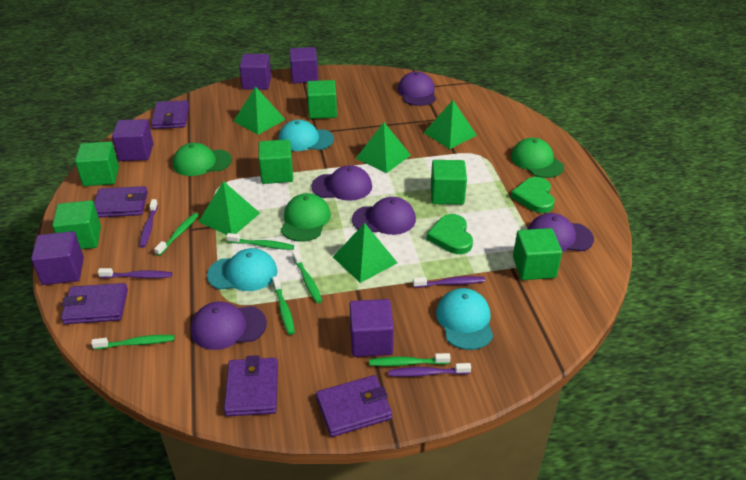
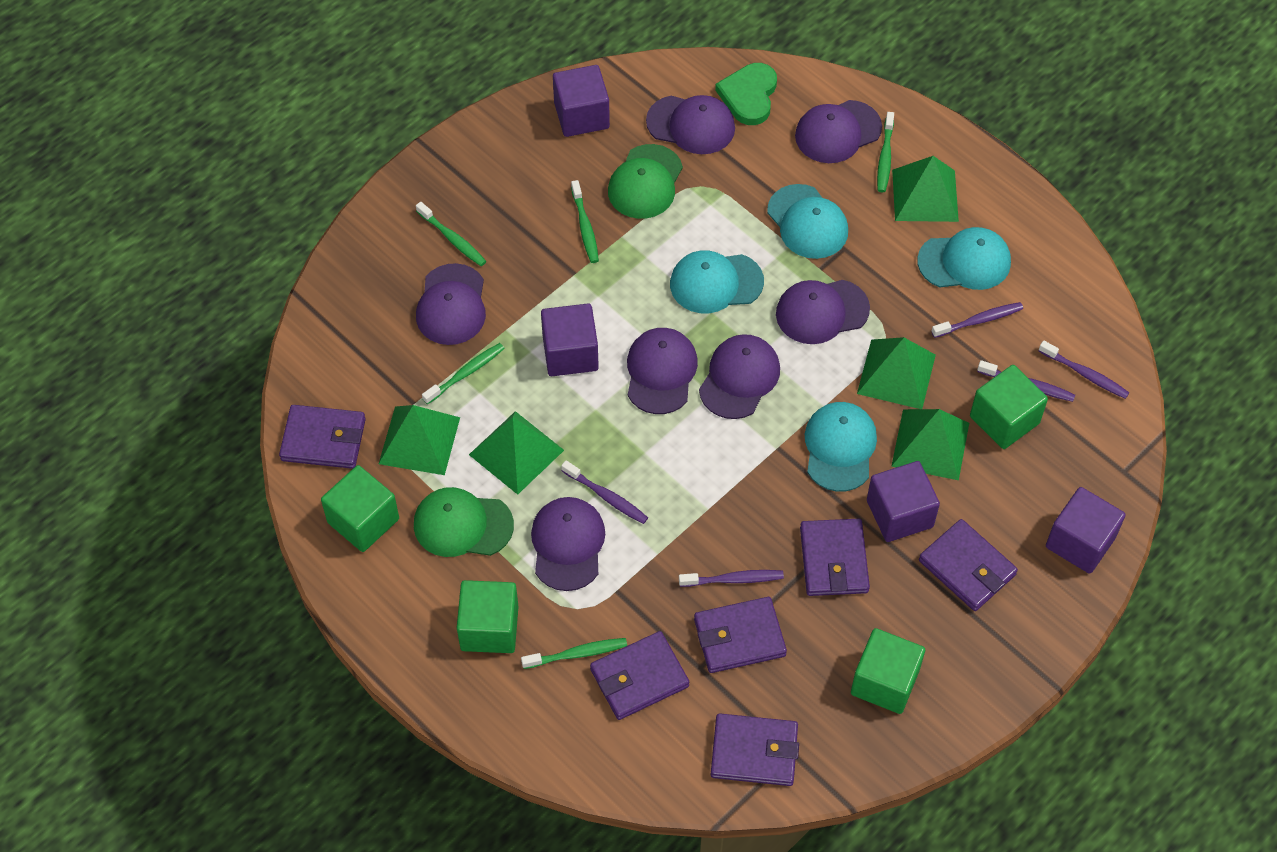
green cap: 3 -> 2
green cube: 6 -> 4
green heart: 2 -> 1
green toothbrush: 6 -> 5
purple cap: 5 -> 7
purple cube: 5 -> 4
purple toothbrush: 4 -> 5
purple wallet: 5 -> 6
turquoise cap: 3 -> 4

